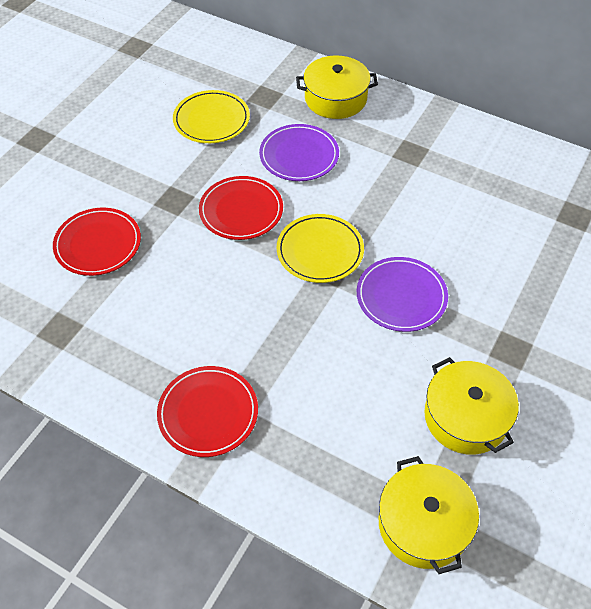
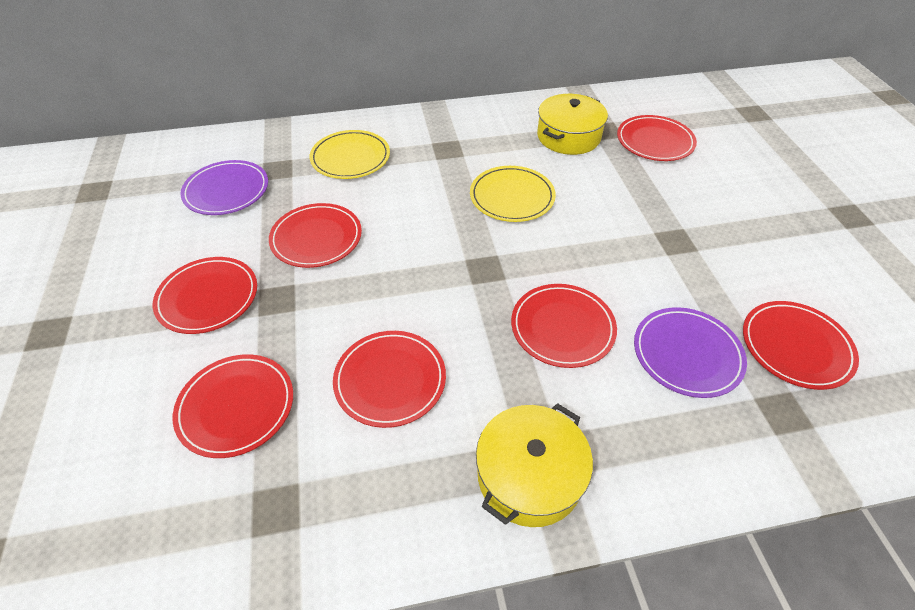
red plate: 3 -> 7
yellow pot: 3 -> 2

